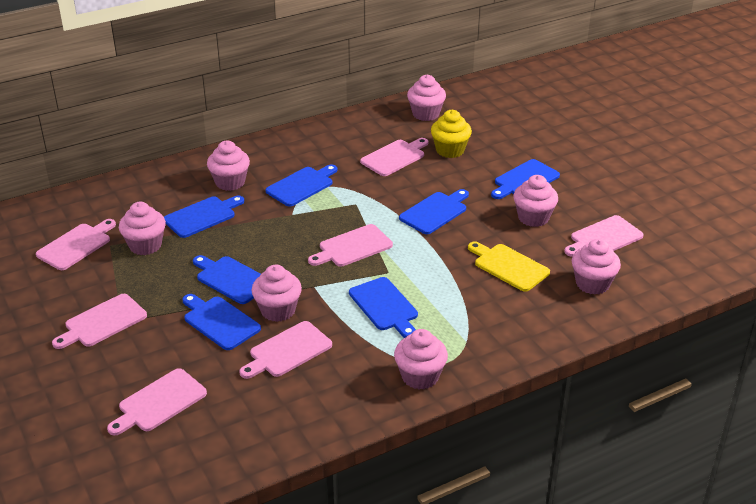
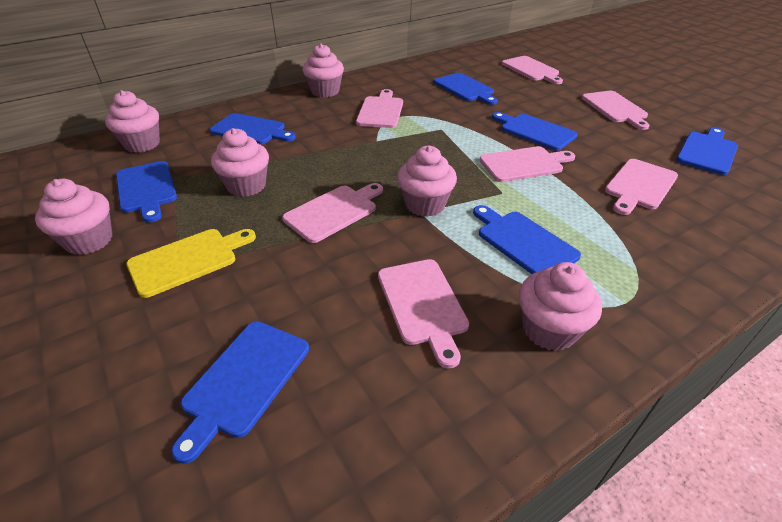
pink cupcake: 7 -> 6
yellow cupcake: 1 -> 0

